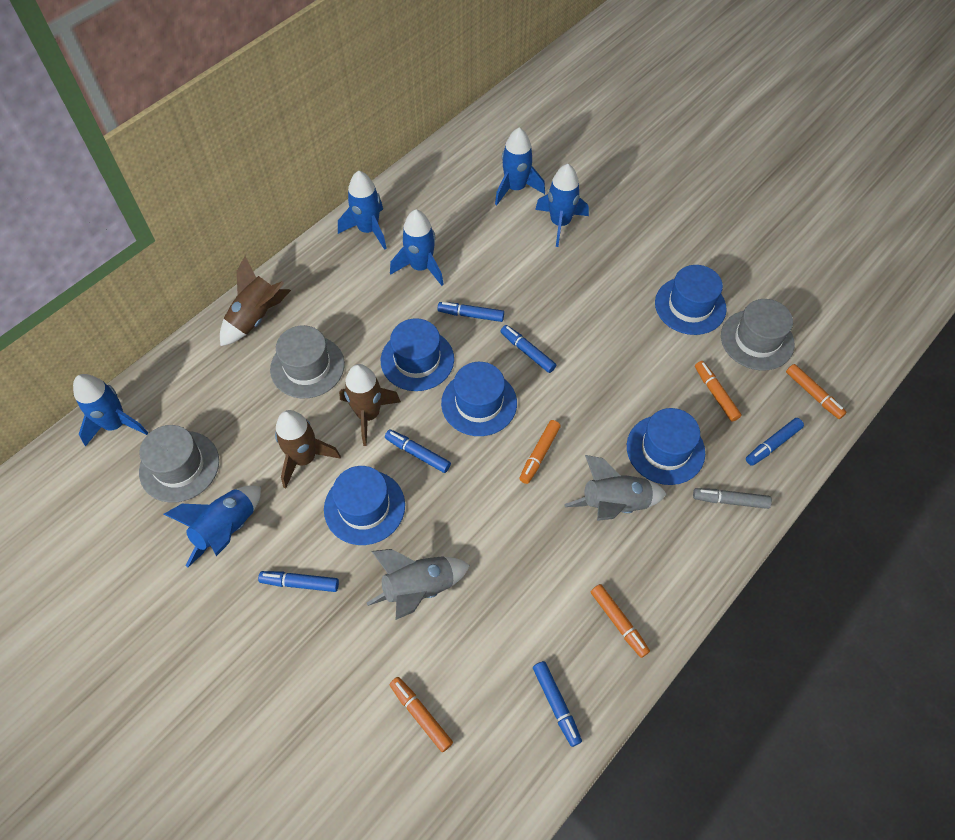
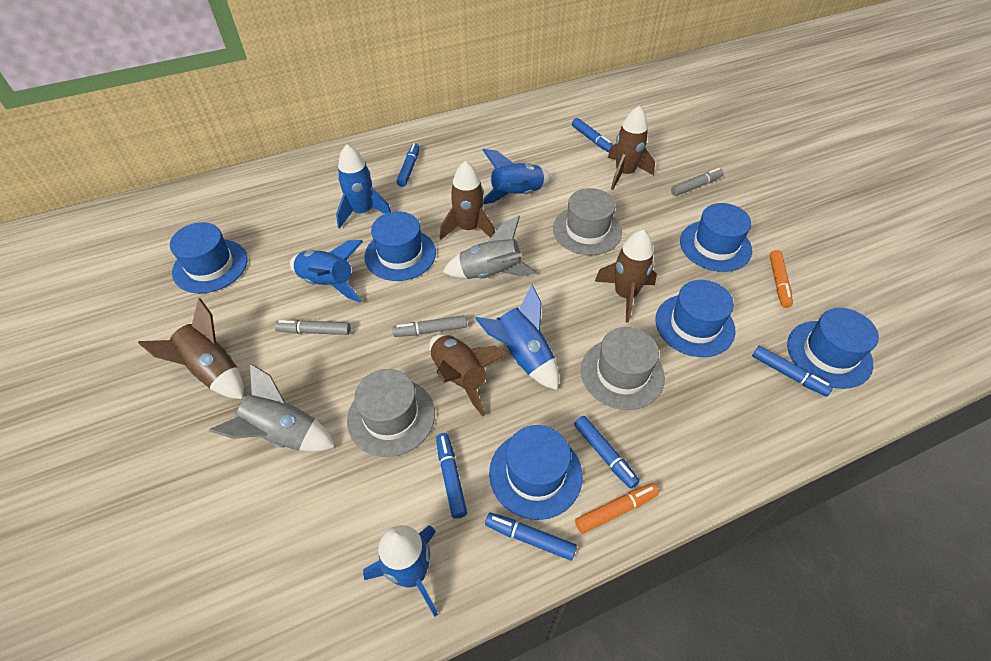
blue hat: 5 -> 6
blue rocket: 6 -> 5
brown rocket: 3 -> 5
grey marker: 1 -> 3
orange marker: 5 -> 2

